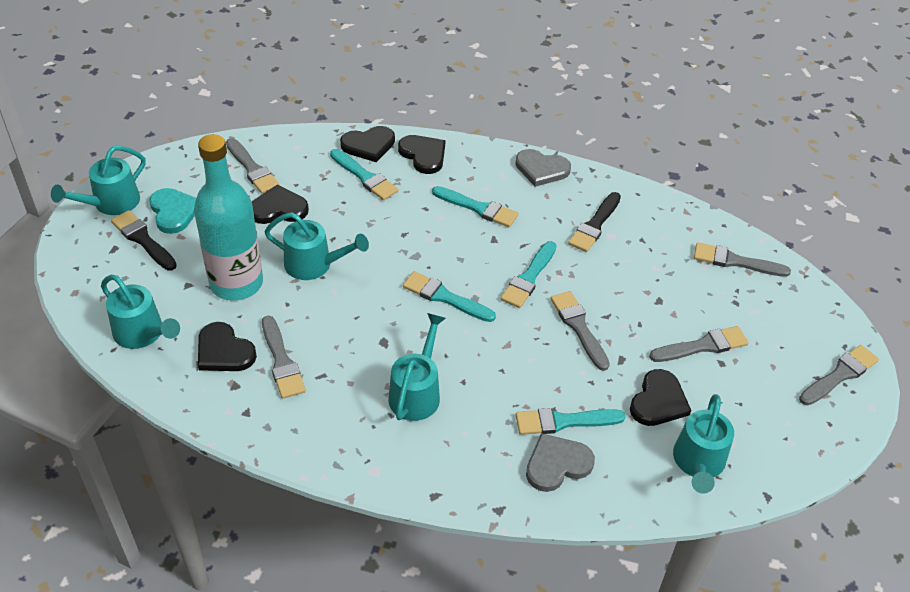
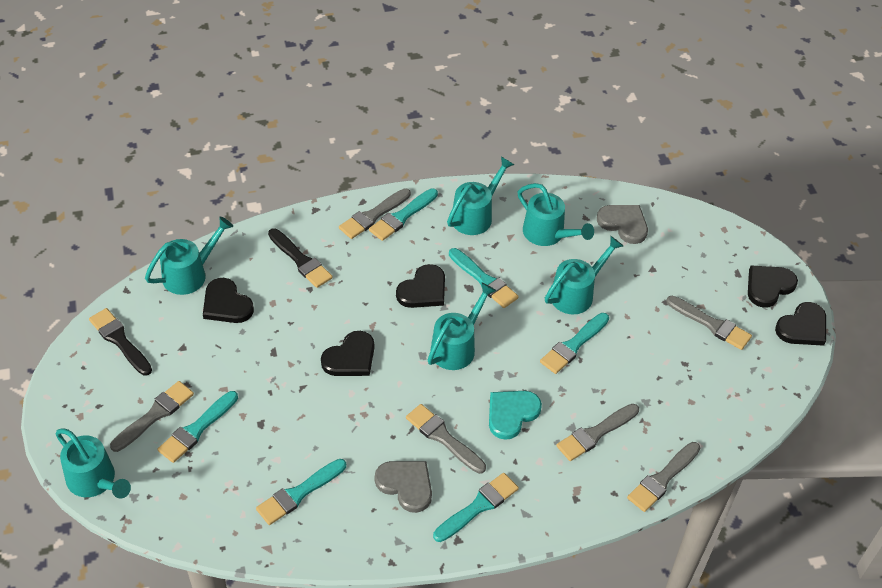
turquoise bottle: 1 -> 0
turquoise brush: 5 -> 6
turquoise watering can: 5 -> 6

